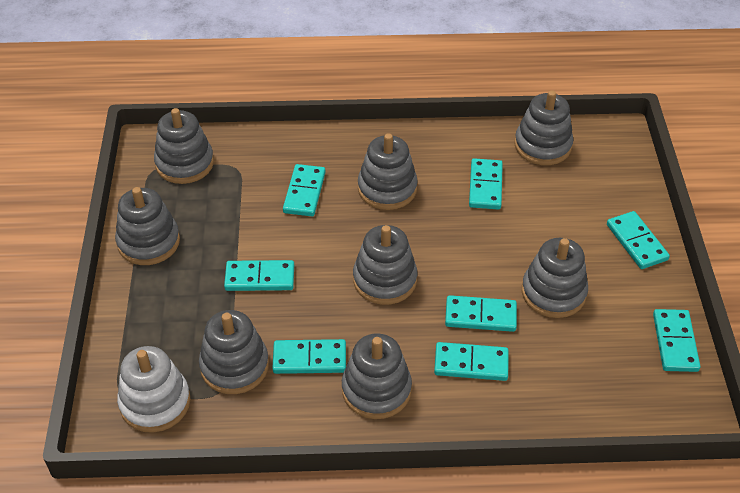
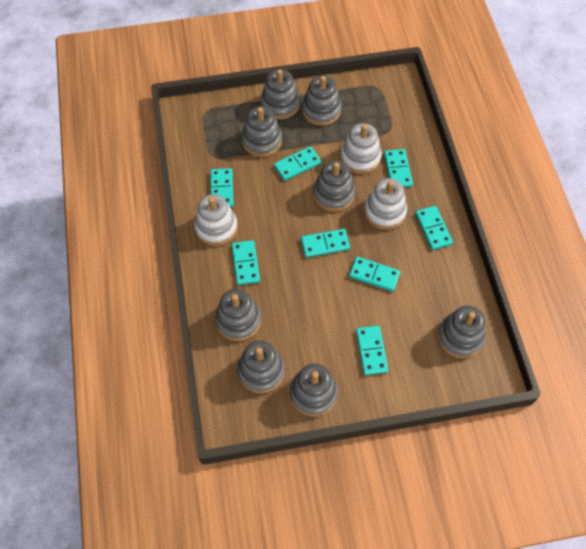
white stacking toy: 1 -> 3

